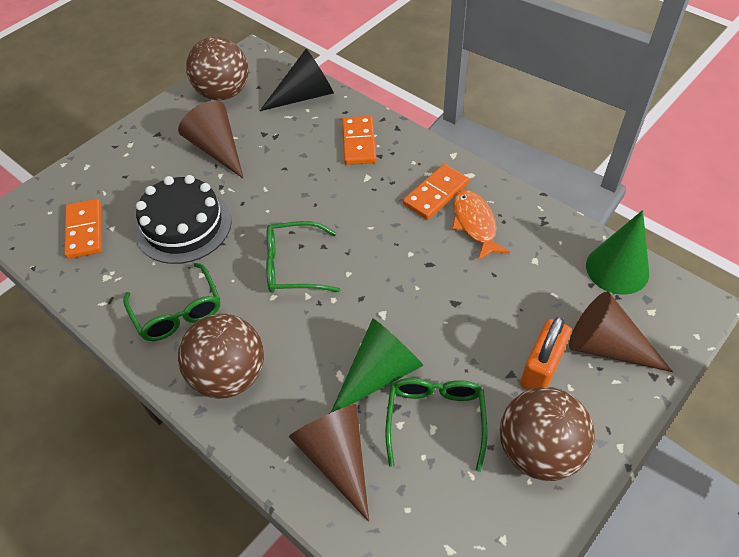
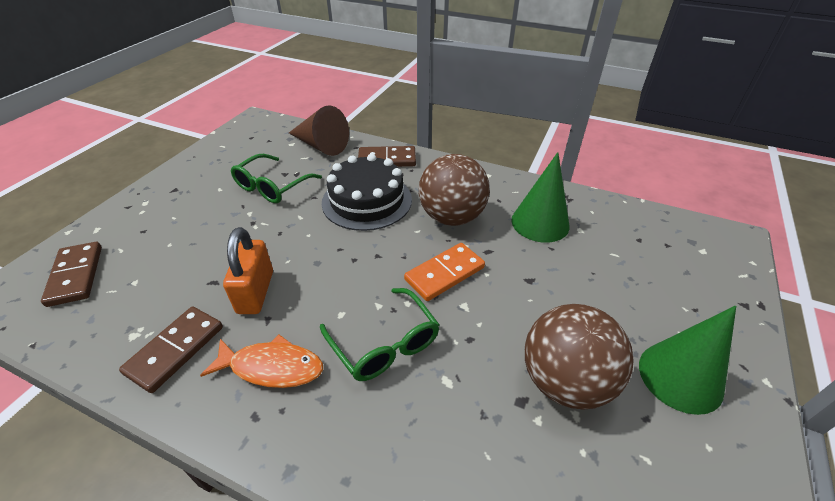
black cone: 1 -> 0
brown ball: 3 -> 2
brown cone: 3 -> 1
brown domino: 0 -> 3
green glasses: 3 -> 2
orange domino: 3 -> 1

